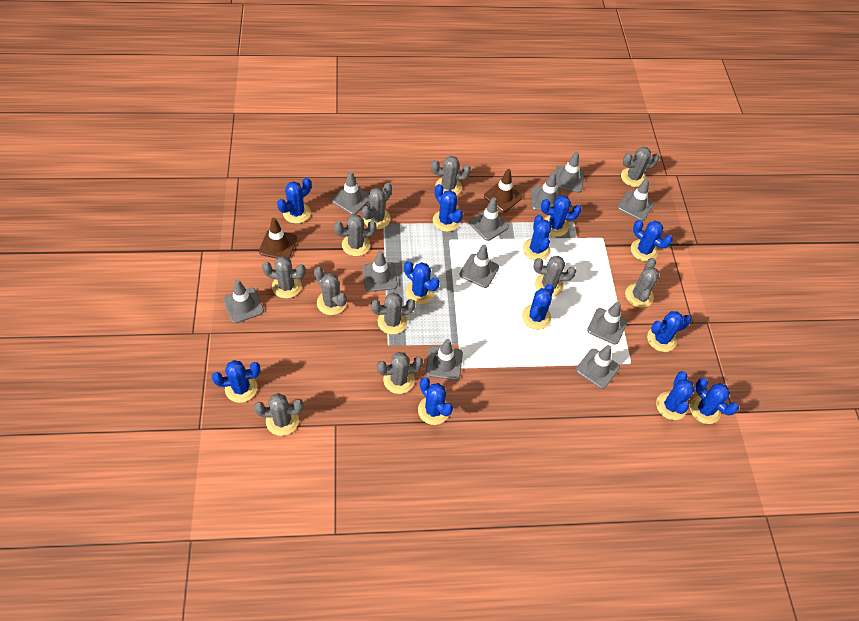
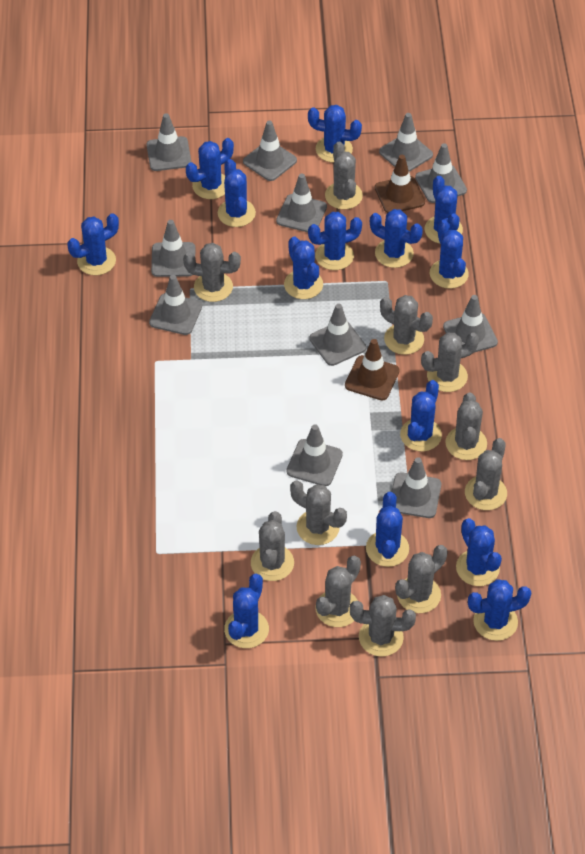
blue cactus: 12 -> 14

